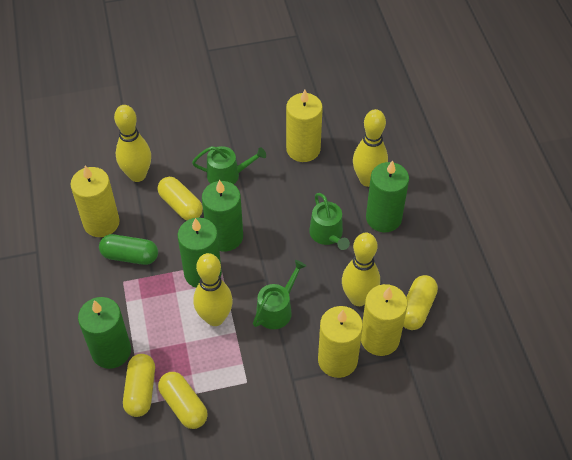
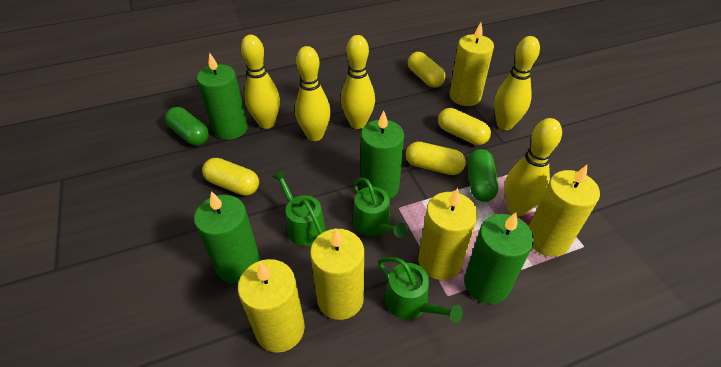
green capsule: 1 -> 2
yellow bowling pin: 4 -> 5
yellow candle: 4 -> 5

